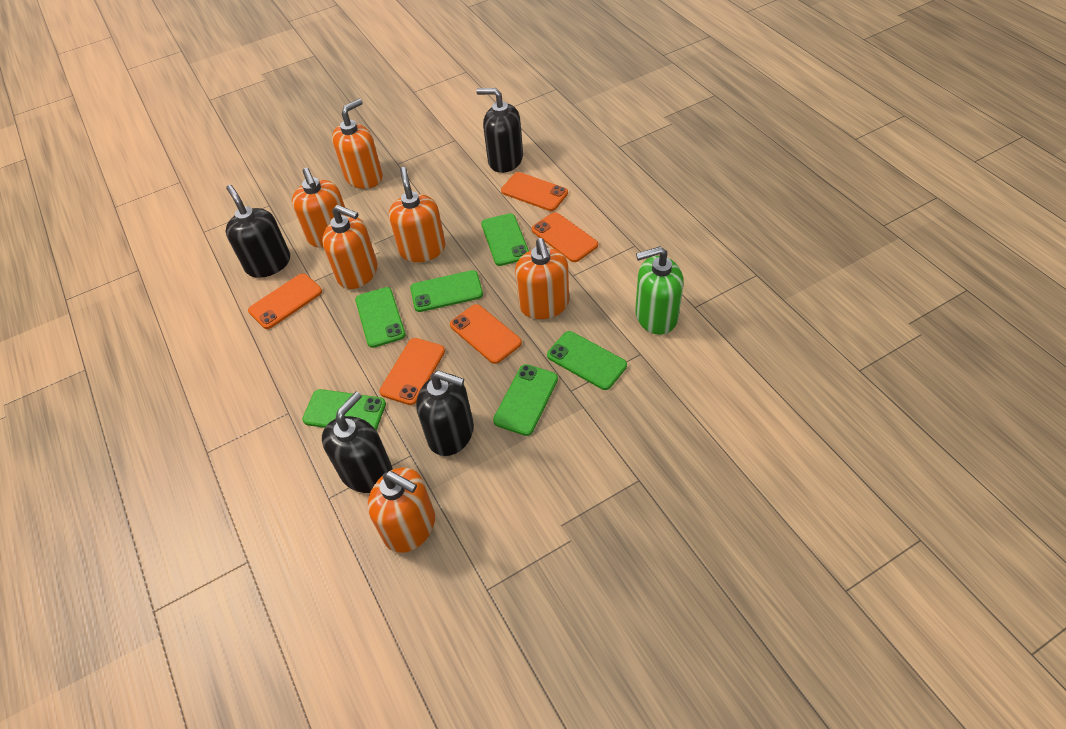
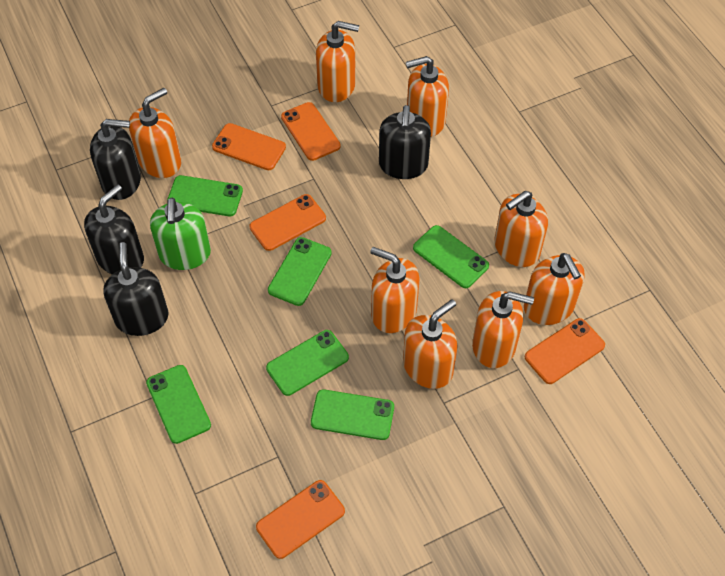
orange soap dispenser: 6 -> 8

